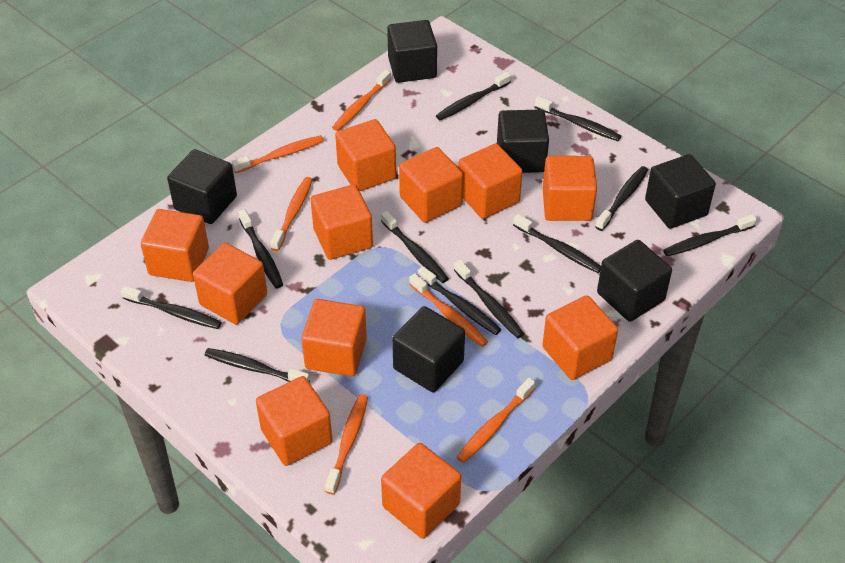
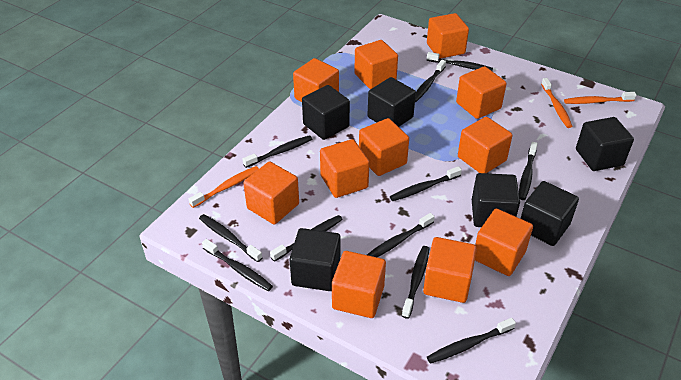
orange toothbrush: 6 -> 3

